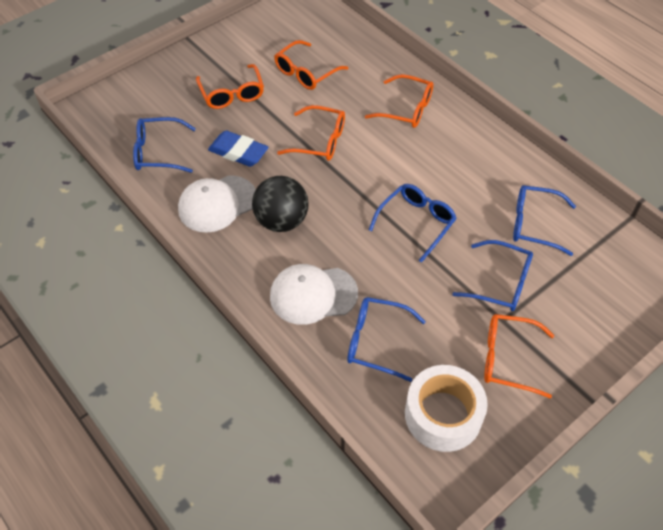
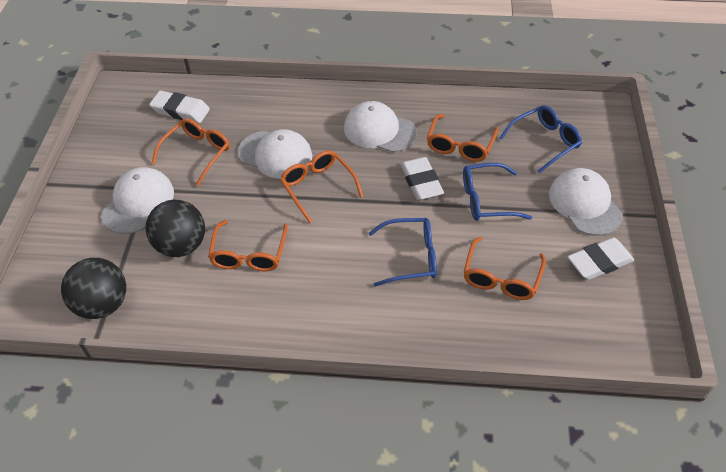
black ball: 1 -> 2
blue eraser: 1 -> 0
blue glasses: 5 -> 3
white cap: 2 -> 4
white eraser: 0 -> 3
white tape: 1 -> 0

